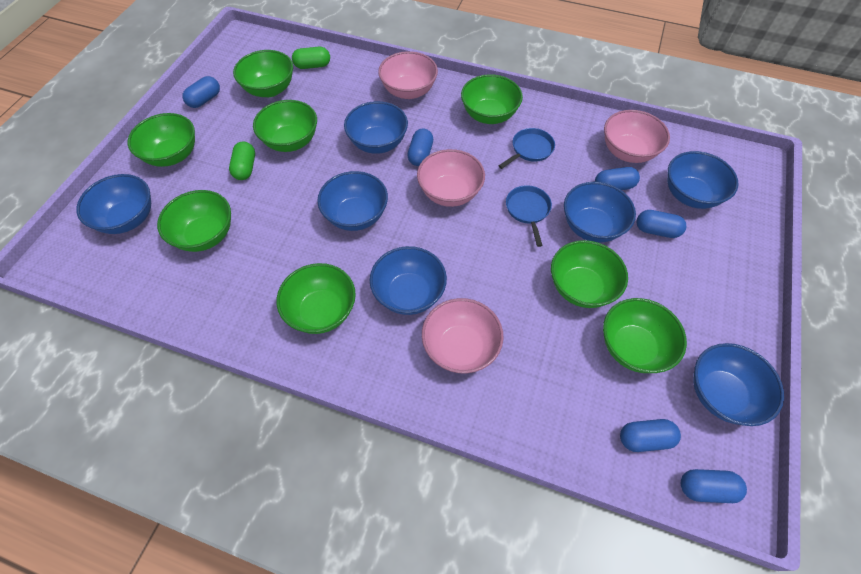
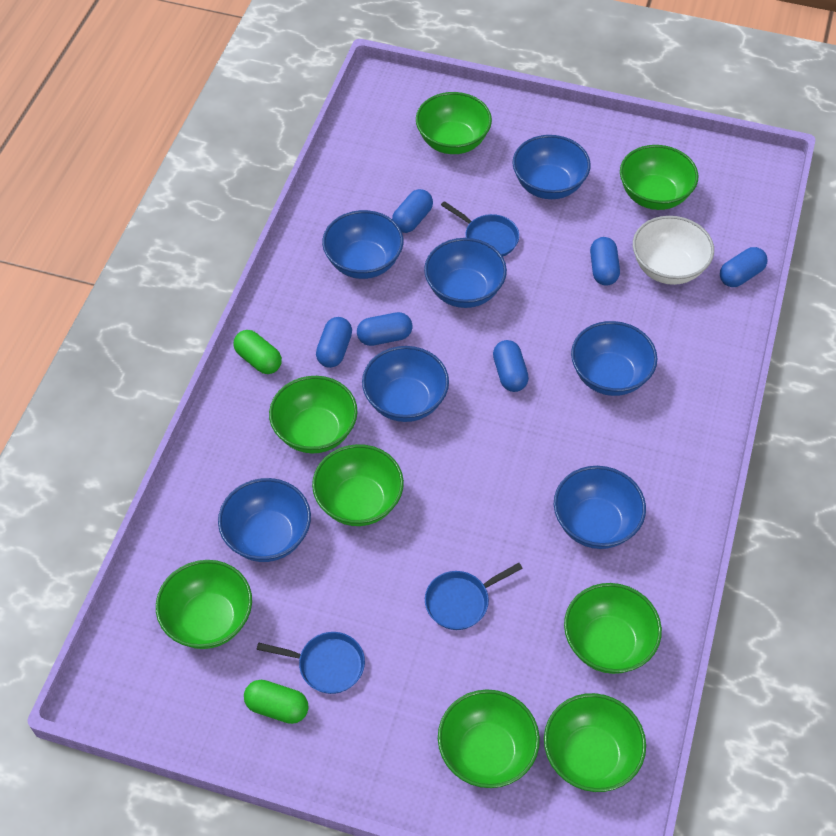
blue pan: 2 -> 3
pink bowl: 4 -> 0
white bowl: 0 -> 1

